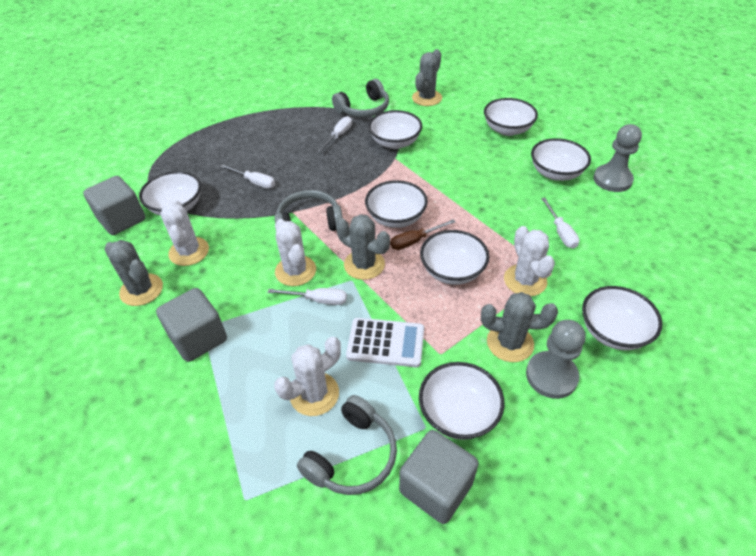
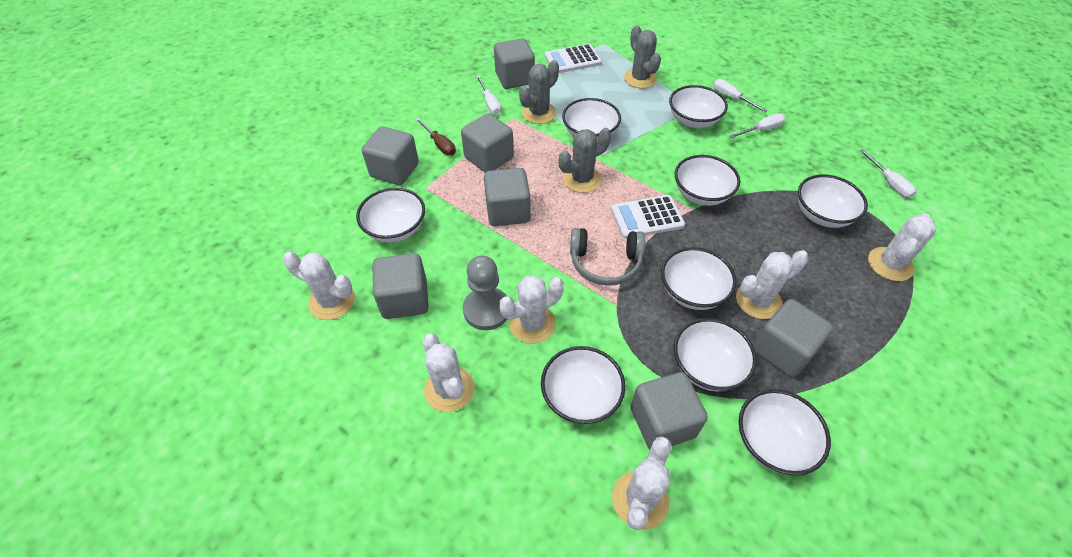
grey cactus: 4 -> 3
grey cube: 3 -> 7
grey headphones: 3 -> 1
grey pawn: 2 -> 1
white bowl: 8 -> 9
white cactus: 4 -> 6
white calculator: 1 -> 2

